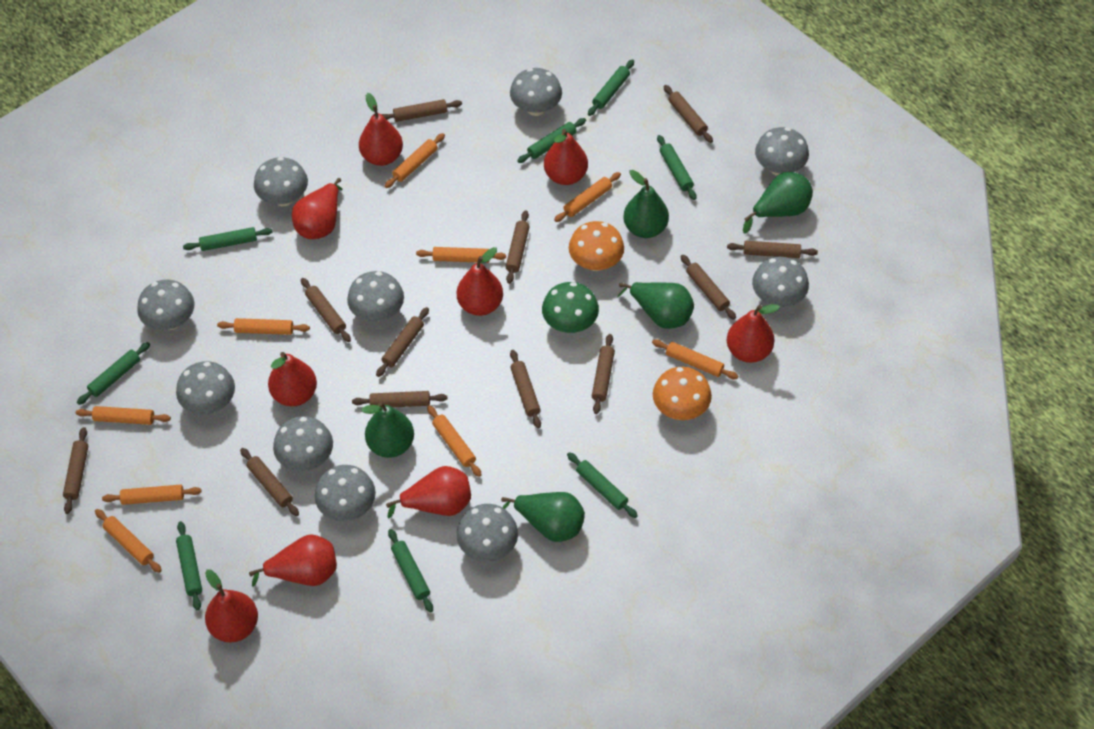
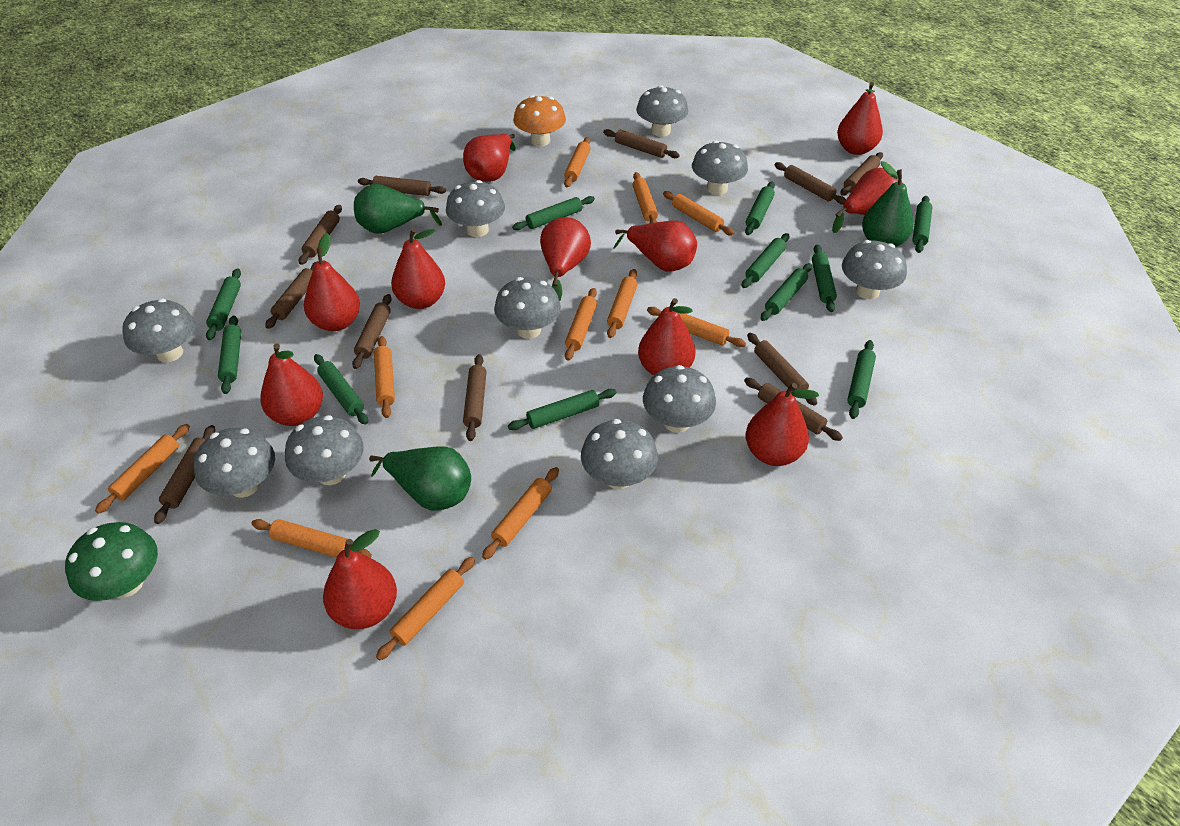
brown rolling pin: 12 -> 11
green pear: 5 -> 3
green rolling pin: 8 -> 11
orange mushroom: 2 -> 1
orange rolling pin: 9 -> 11
red pear: 9 -> 11

